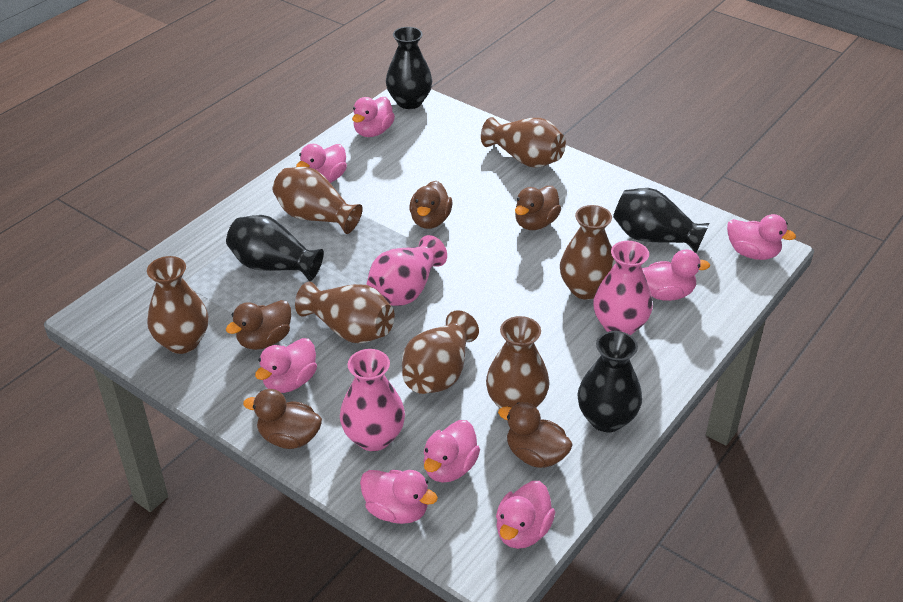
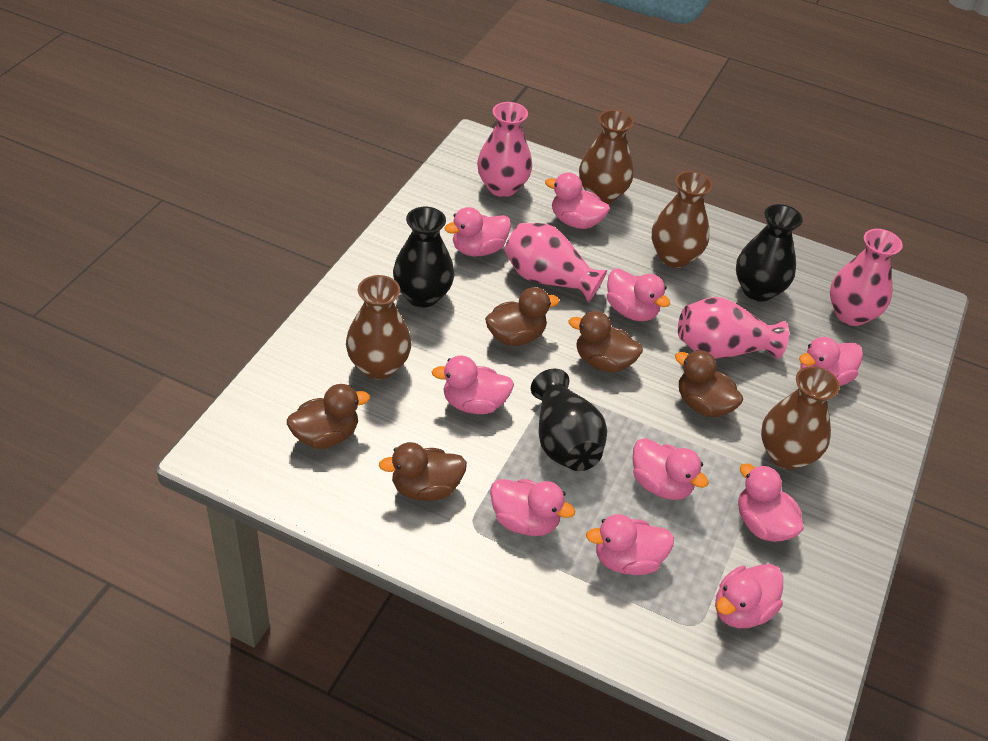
black vase: 4 -> 3
brown vase: 7 -> 4
pink duck: 8 -> 10
pink vase: 3 -> 4

